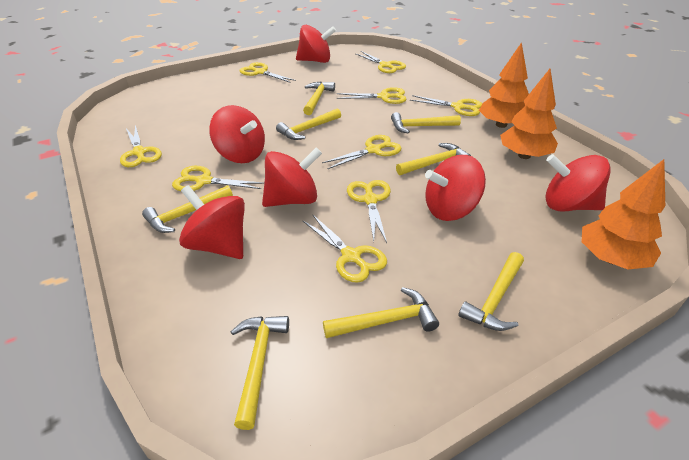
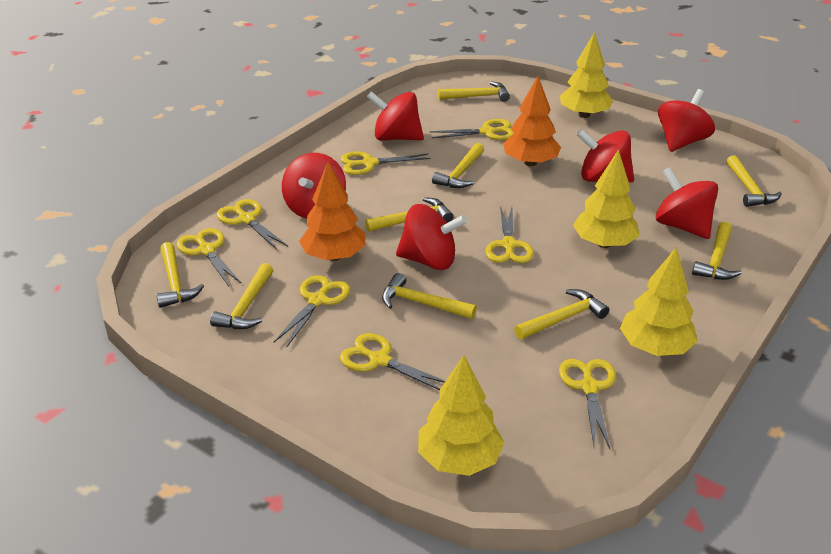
orange tree: 3 -> 2
yellow hammer: 8 -> 9
yellow scissors: 9 -> 8
yellow tree: 0 -> 4

